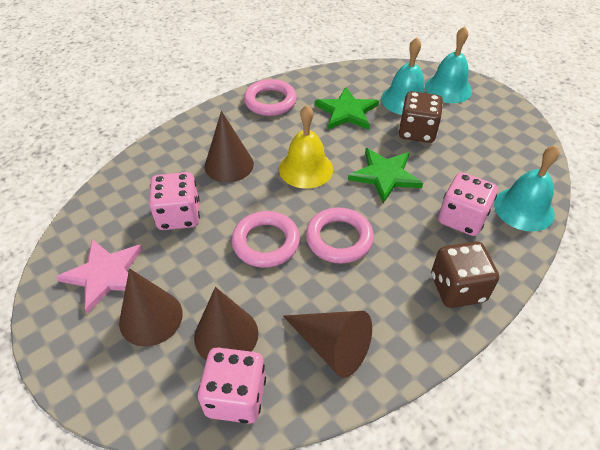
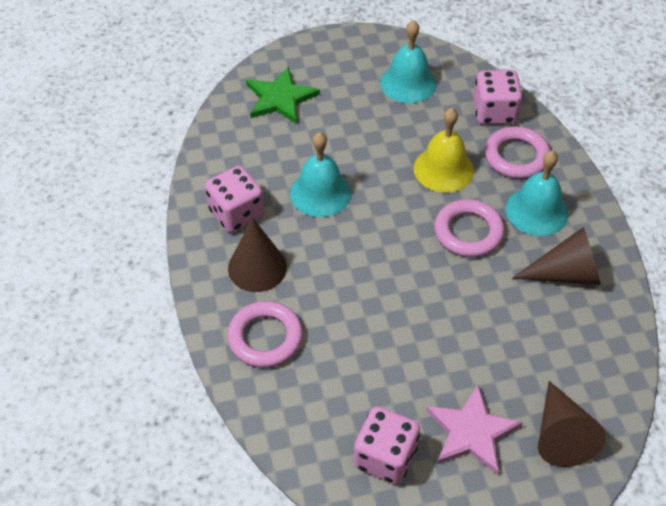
brown cone: 4 -> 3
brown dice: 2 -> 0
green star: 2 -> 1

